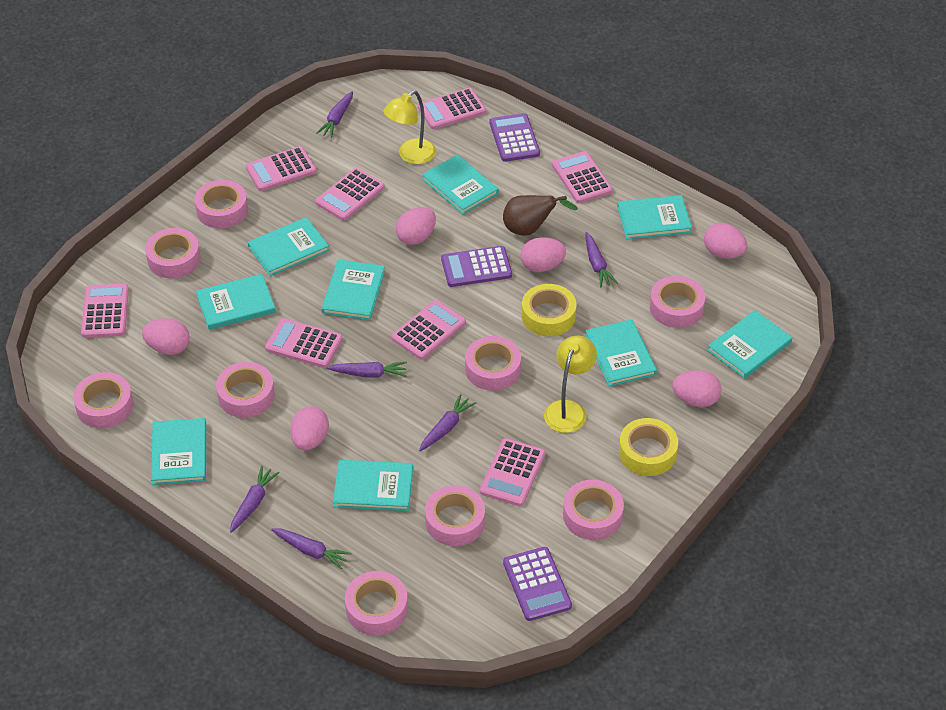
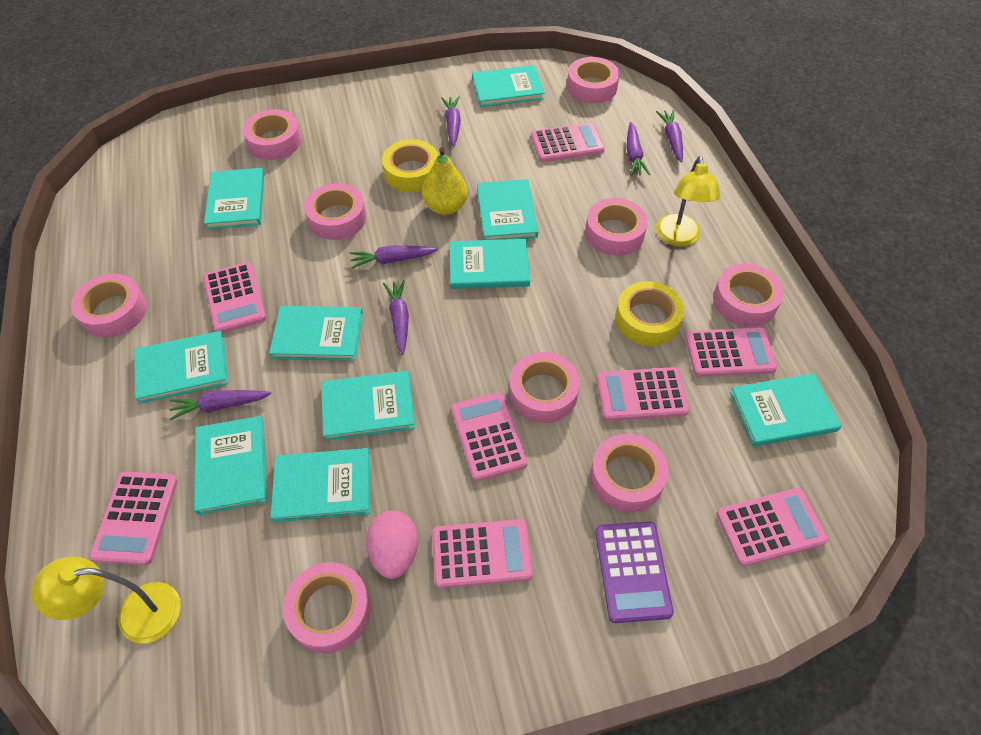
brown pear: 1 -> 0
pink egg: 6 -> 1
purple calculator: 3 -> 1
turquoise book: 9 -> 10
yellow pear: 0 -> 1

